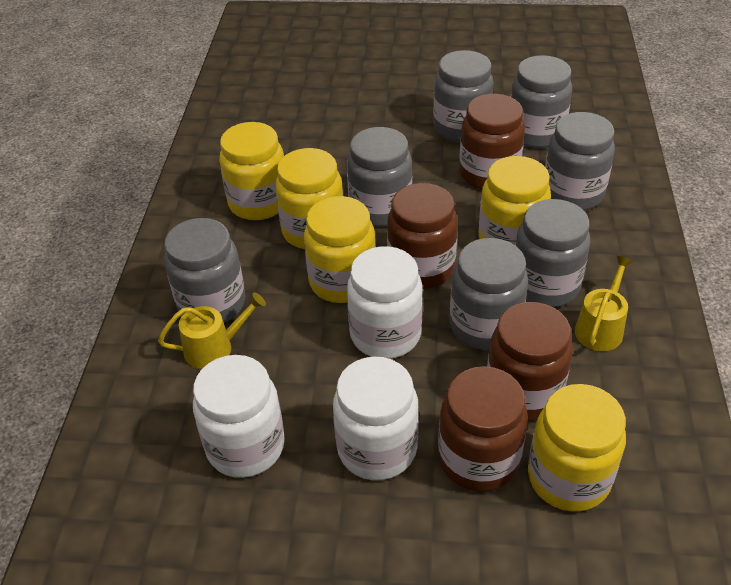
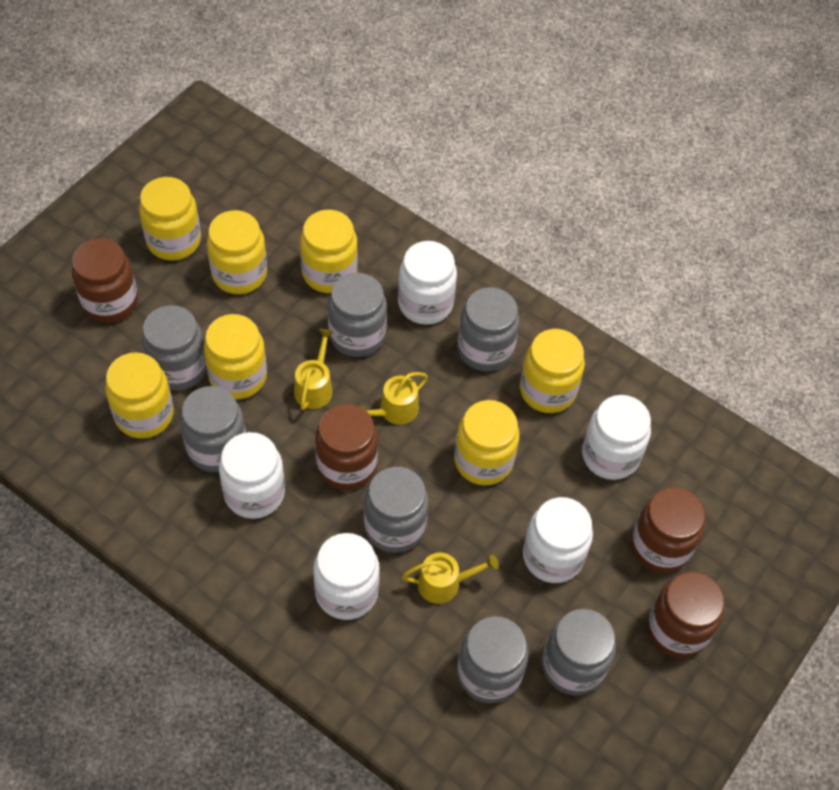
white jar: 3 -> 5
yellow jar: 5 -> 7
yellow watering can: 2 -> 3

